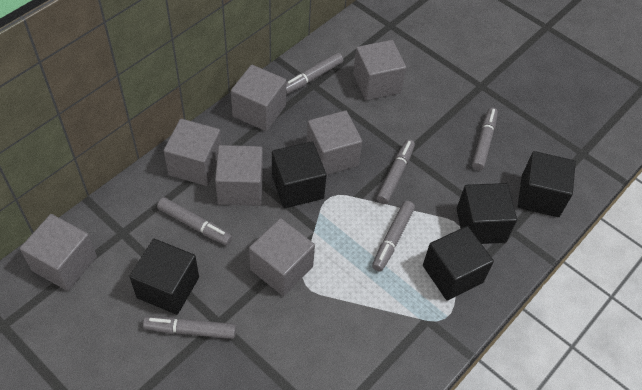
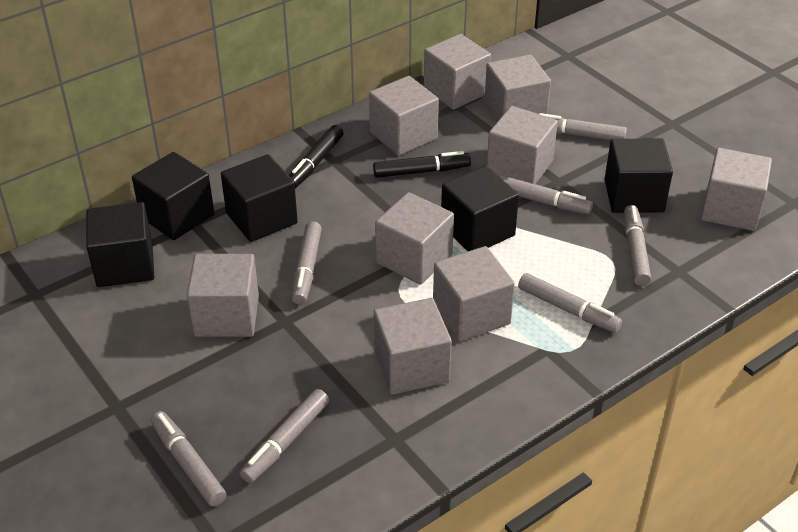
black marker: 0 -> 2
grey cube: 7 -> 9
grey marker: 6 -> 7

